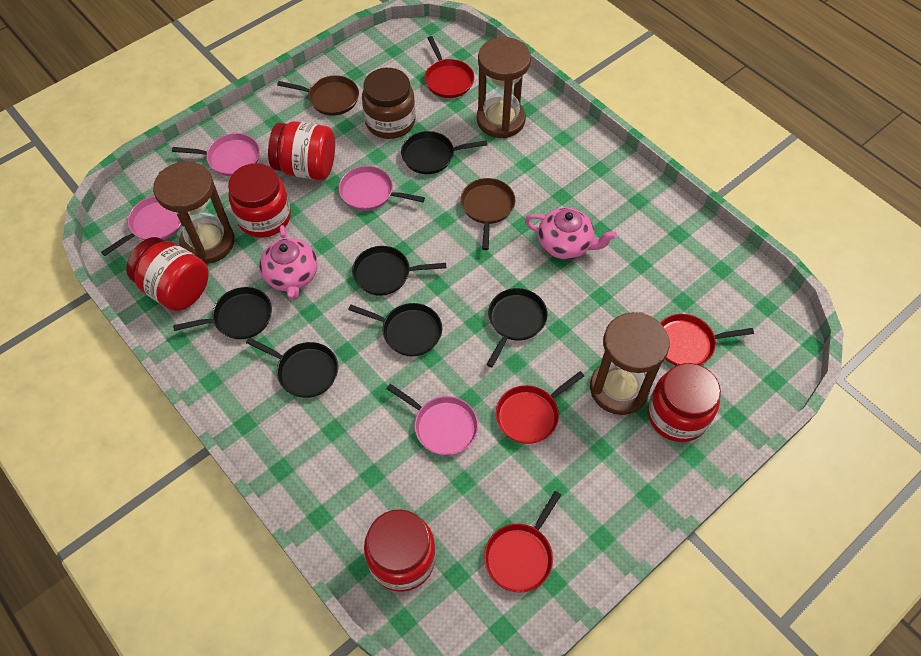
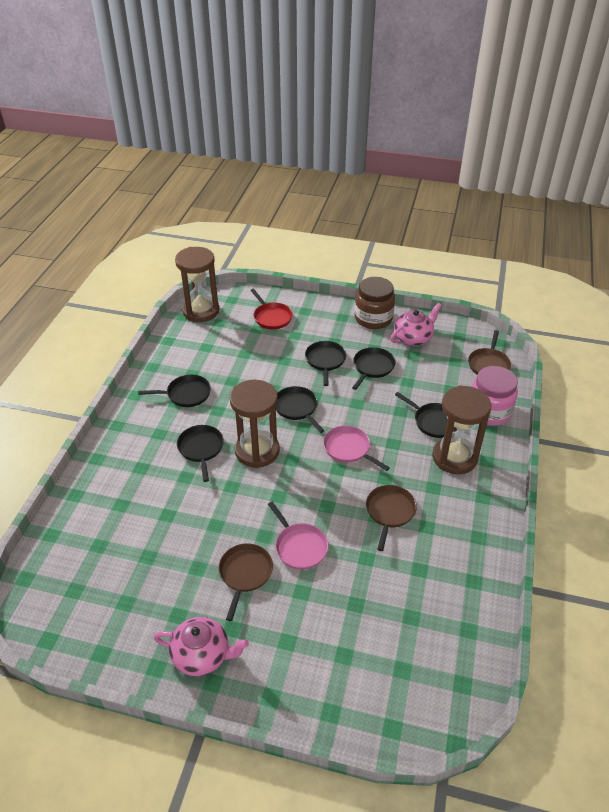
brown pan: 2 -> 3
pink jar: 0 -> 1
pink pan: 4 -> 2
red jar: 5 -> 0
red pan: 4 -> 1

